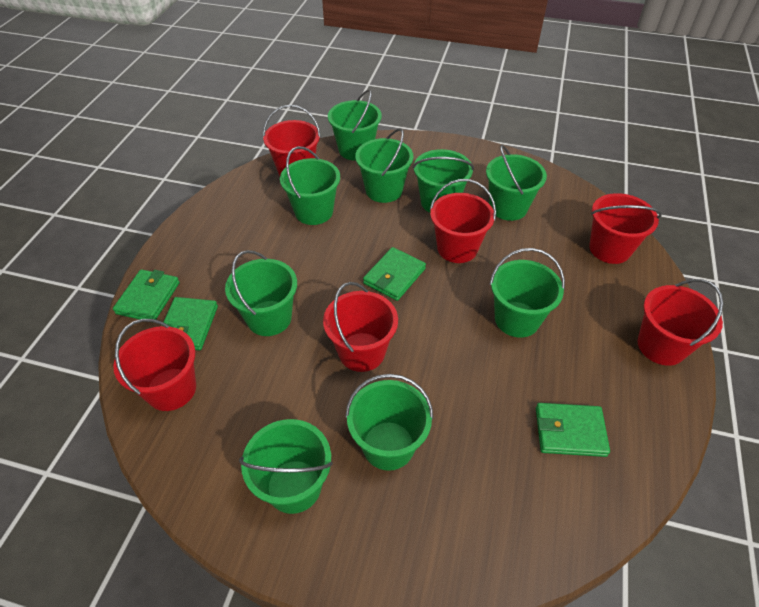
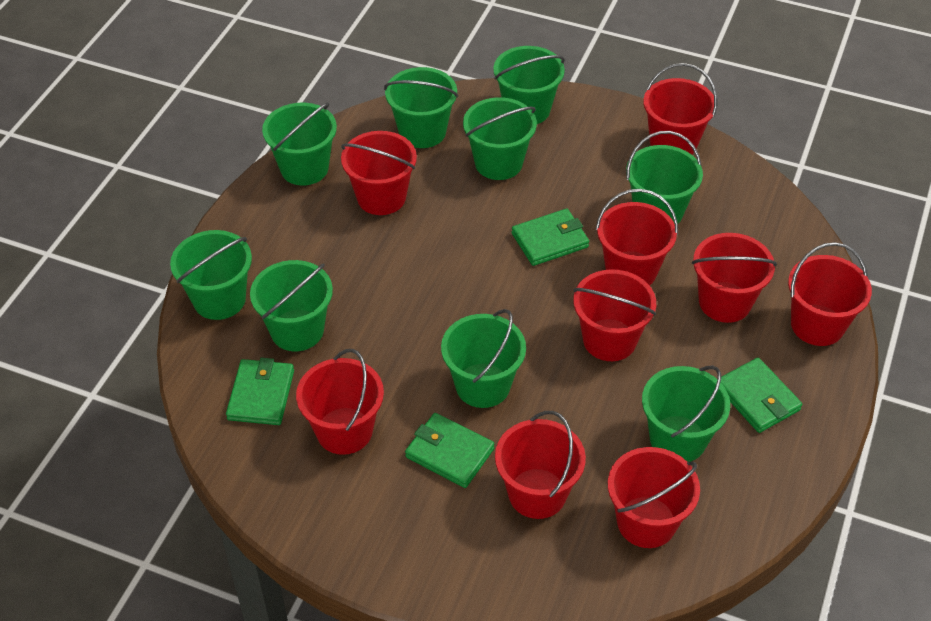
red bucket: 6 -> 9

